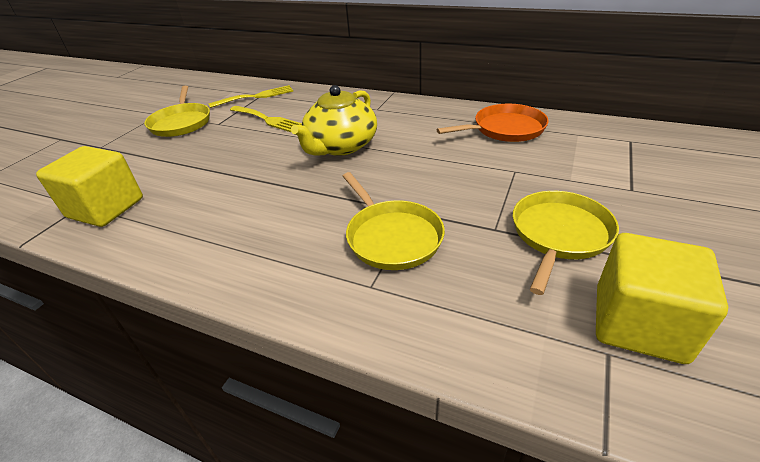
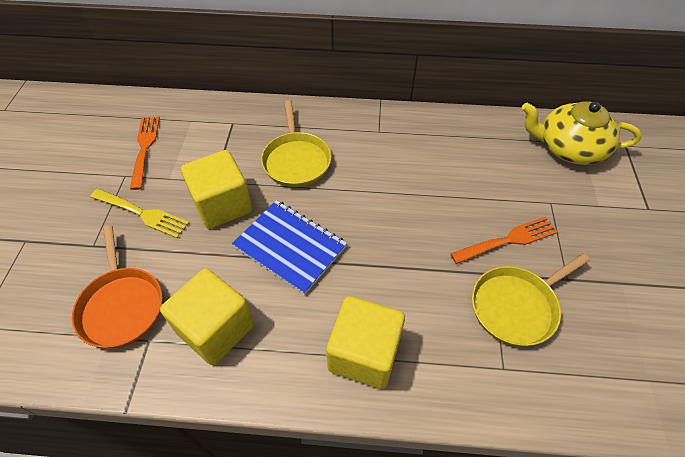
blue notebook: 0 -> 1
orange fork: 0 -> 2
yellow cube: 2 -> 3
yellow fork: 2 -> 1
yellow pan: 3 -> 2

